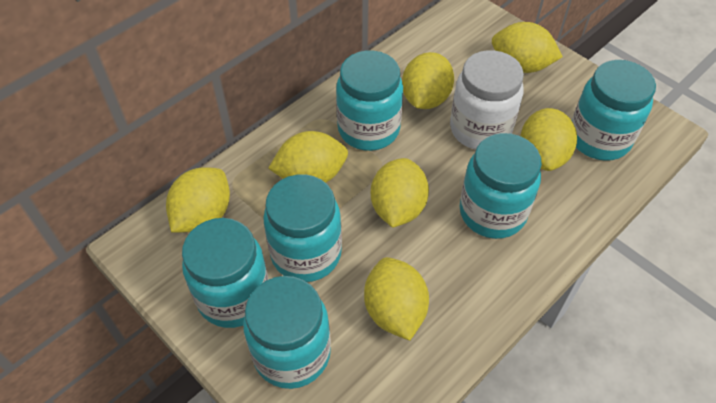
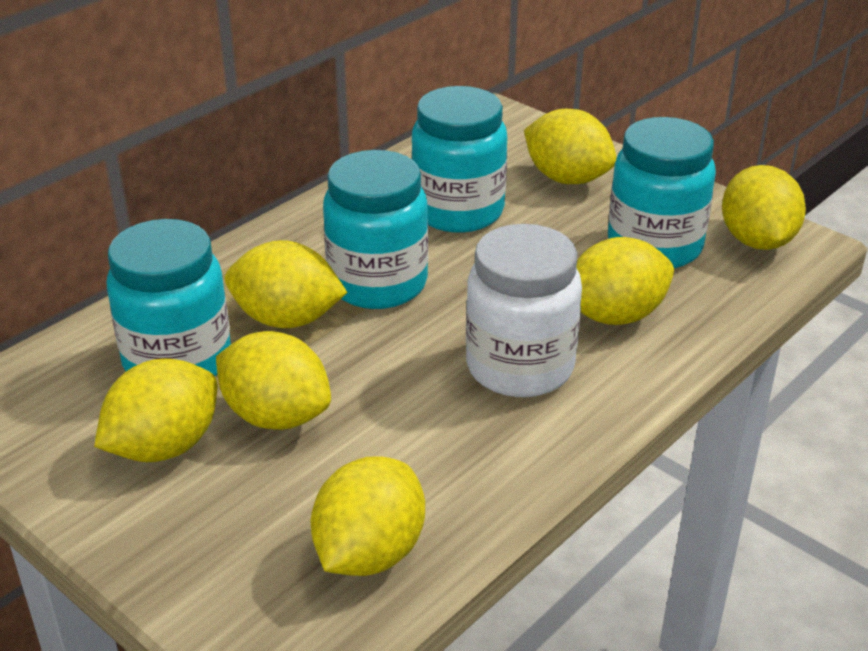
turquoise jar: 6 -> 4

